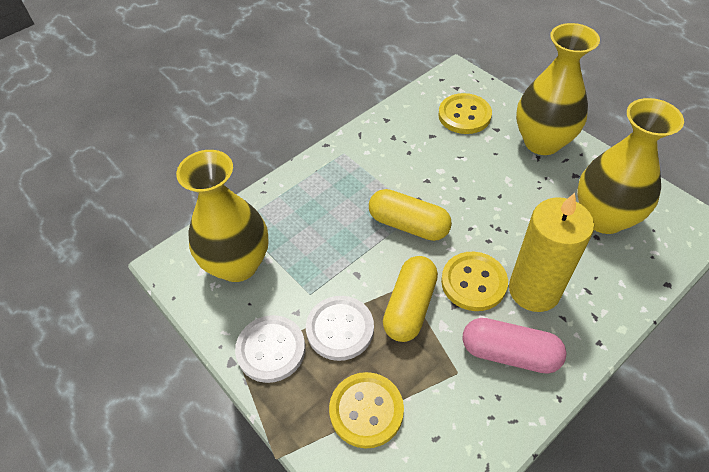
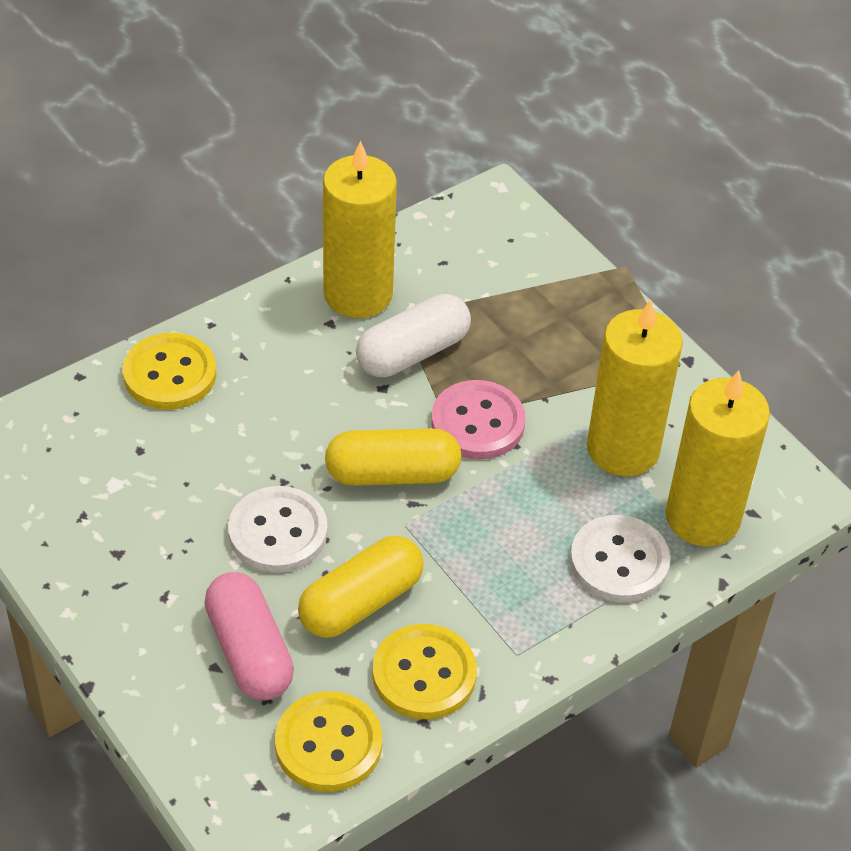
pink button: 0 -> 1
white capsule: 0 -> 1
yellow candle: 1 -> 3
yellow vase: 3 -> 0

